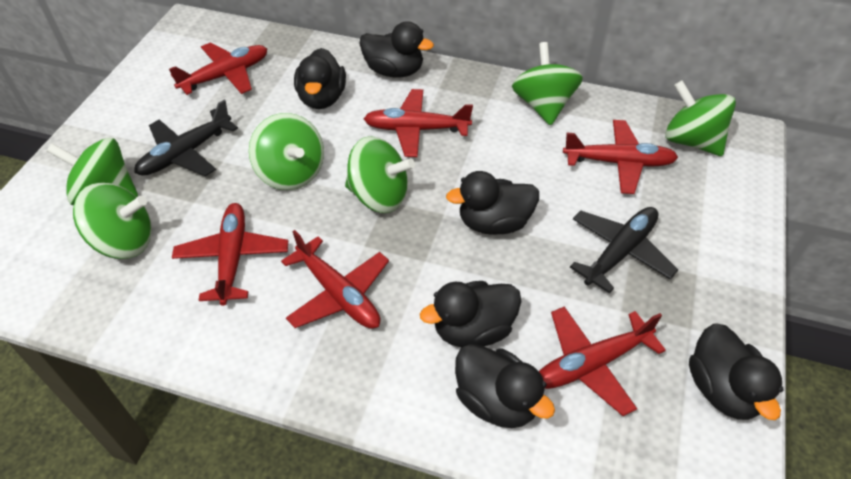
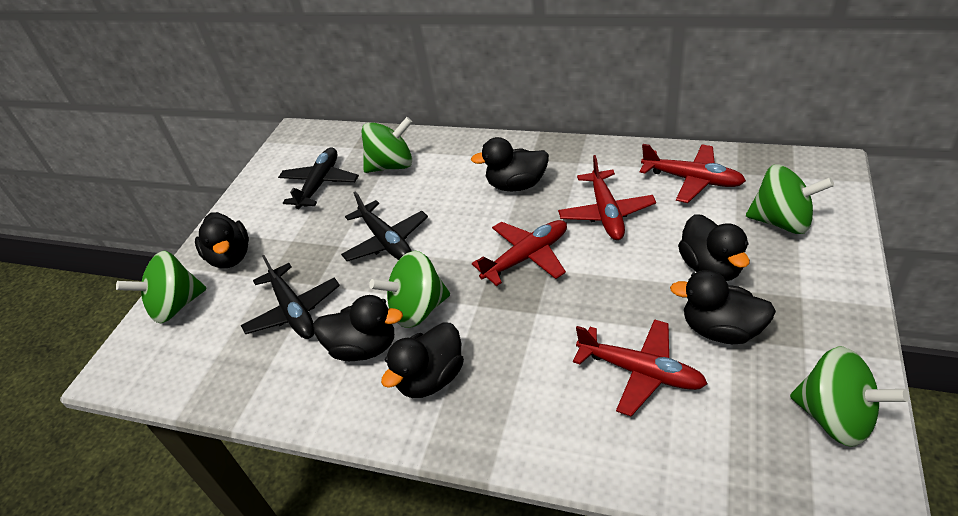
black plane: 2 -> 3
green spinning top: 6 -> 5
red plane: 6 -> 4

